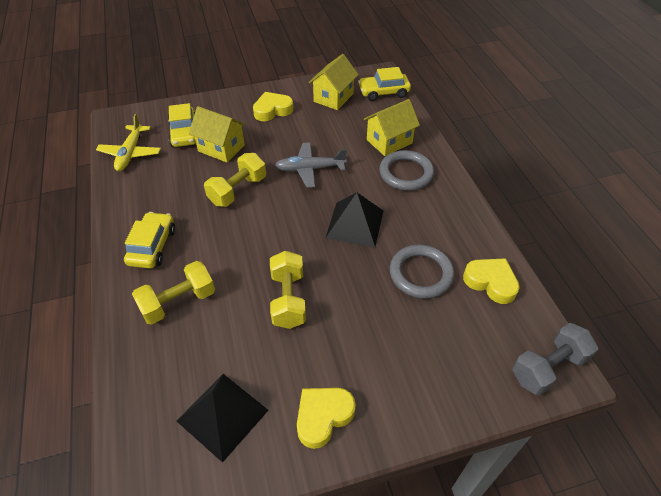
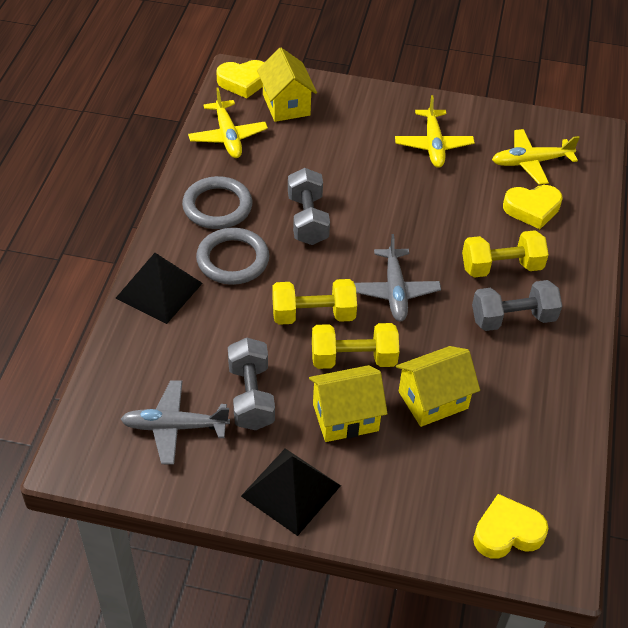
grey dumbbell: 1 -> 3
grey plane: 1 -> 2
yellow car: 3 -> 0
yellow plane: 1 -> 3

